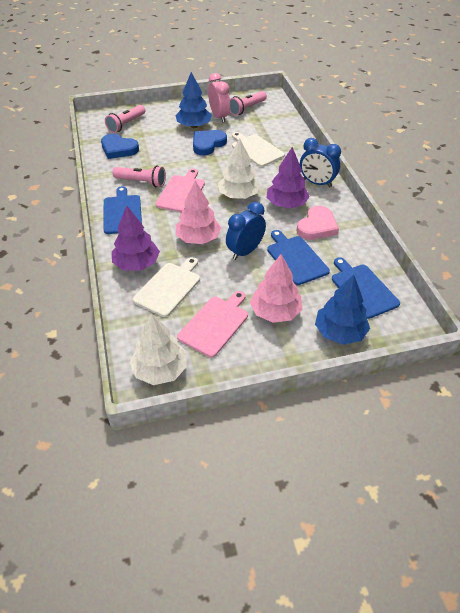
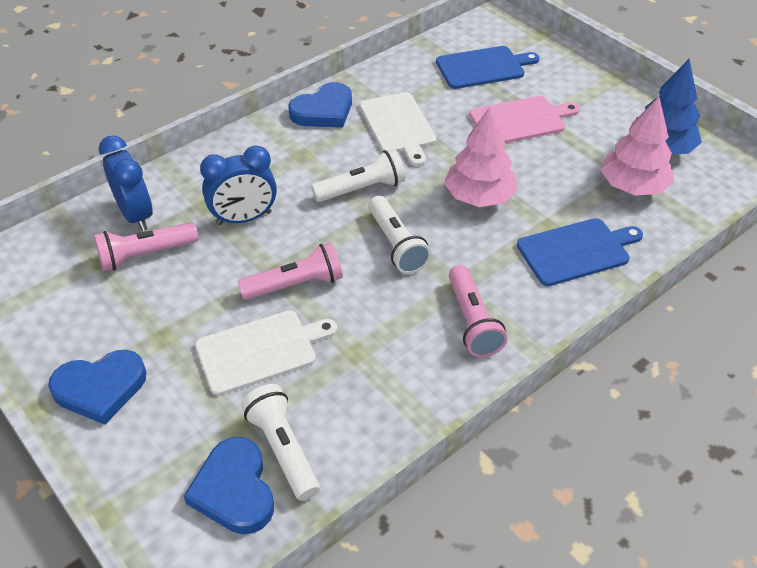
blue cutting board: 3 -> 2
blue heart: 2 -> 3
blue tree: 2 -> 1
pink clock: 1 -> 0
pink cutting board: 2 -> 1
pink heart: 1 -> 0
purple tree: 2 -> 0
white flashlight: 0 -> 3
white tree: 2 -> 0

